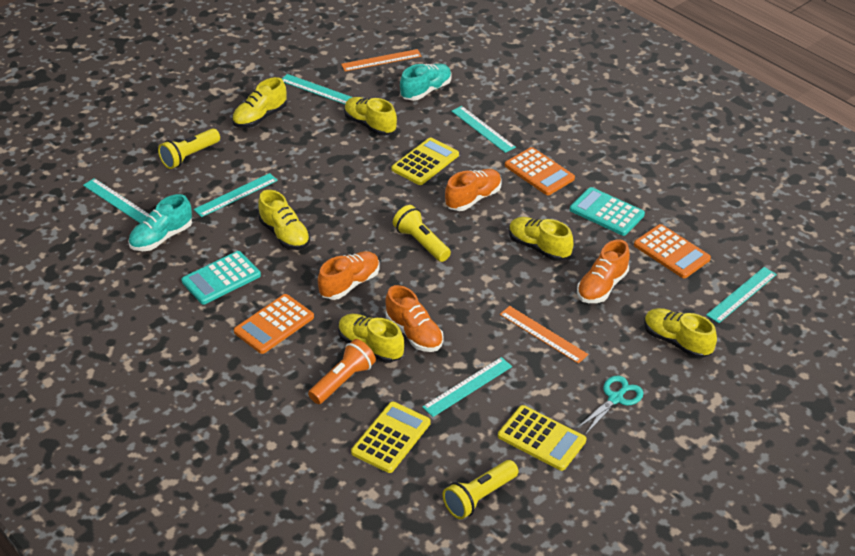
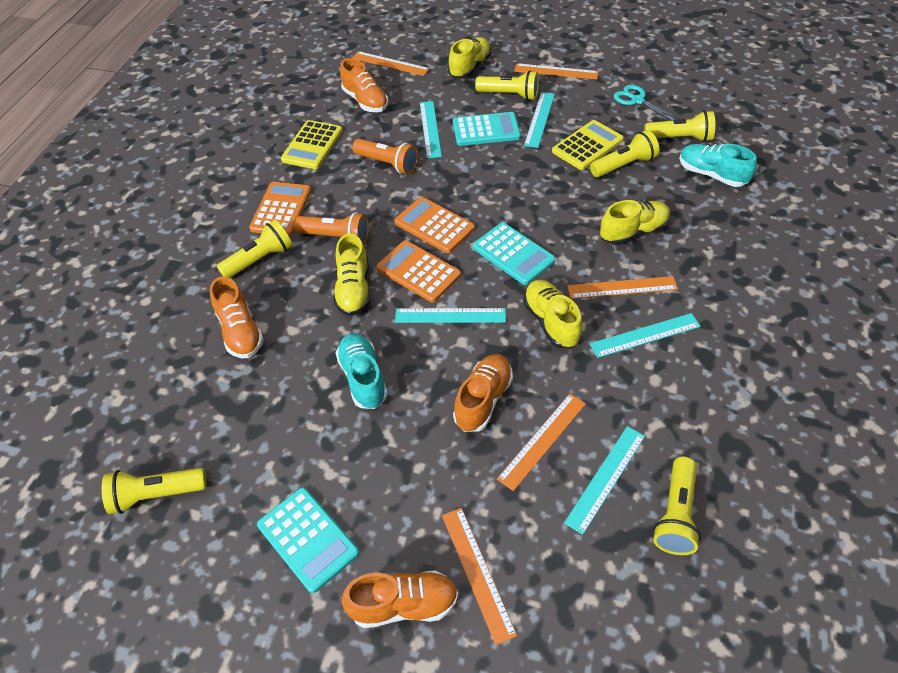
orange flashlight: 1 -> 2
orange ruler: 2 -> 5
turquoise calculator: 2 -> 3
turquoise ruler: 6 -> 5
yellow calculator: 3 -> 2
yellow flashlight: 3 -> 6
yellow shoe: 6 -> 4

